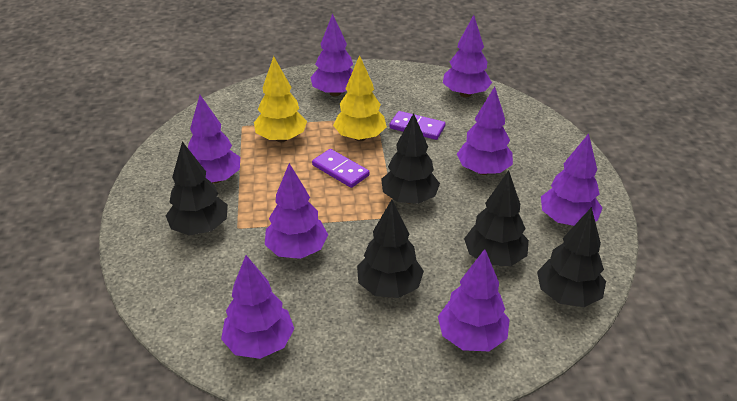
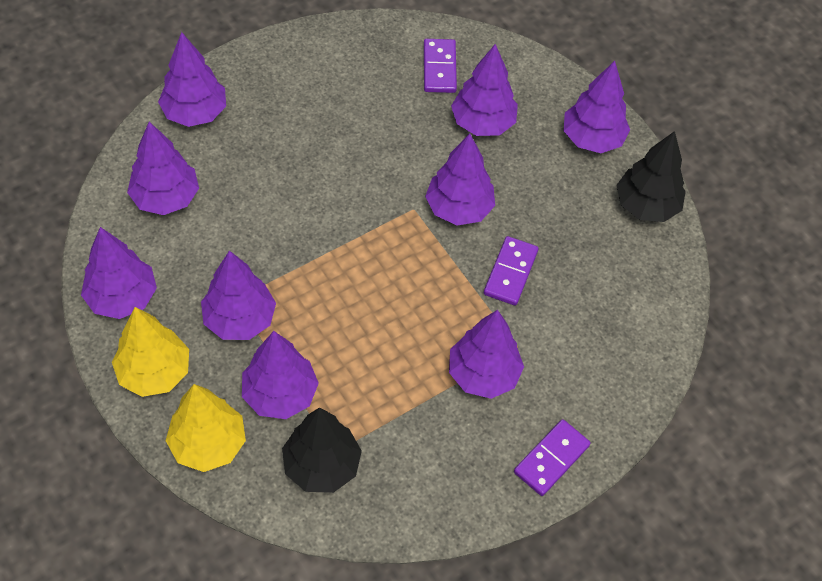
black tree: 5 -> 2
purple domino: 2 -> 3
purple tree: 8 -> 9

